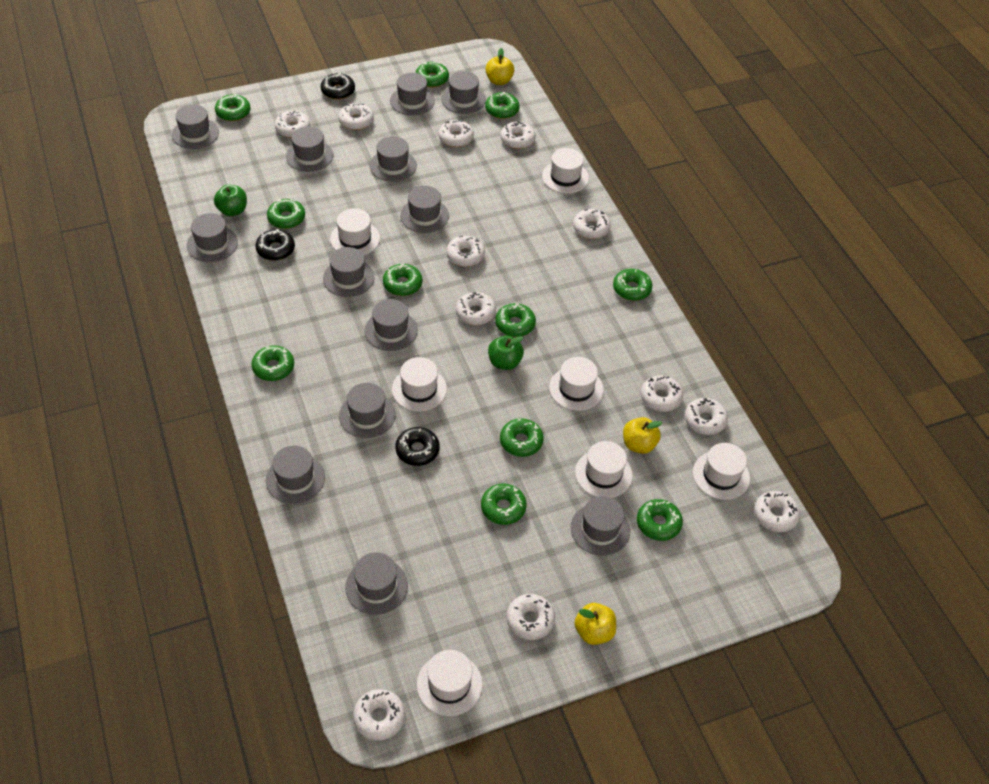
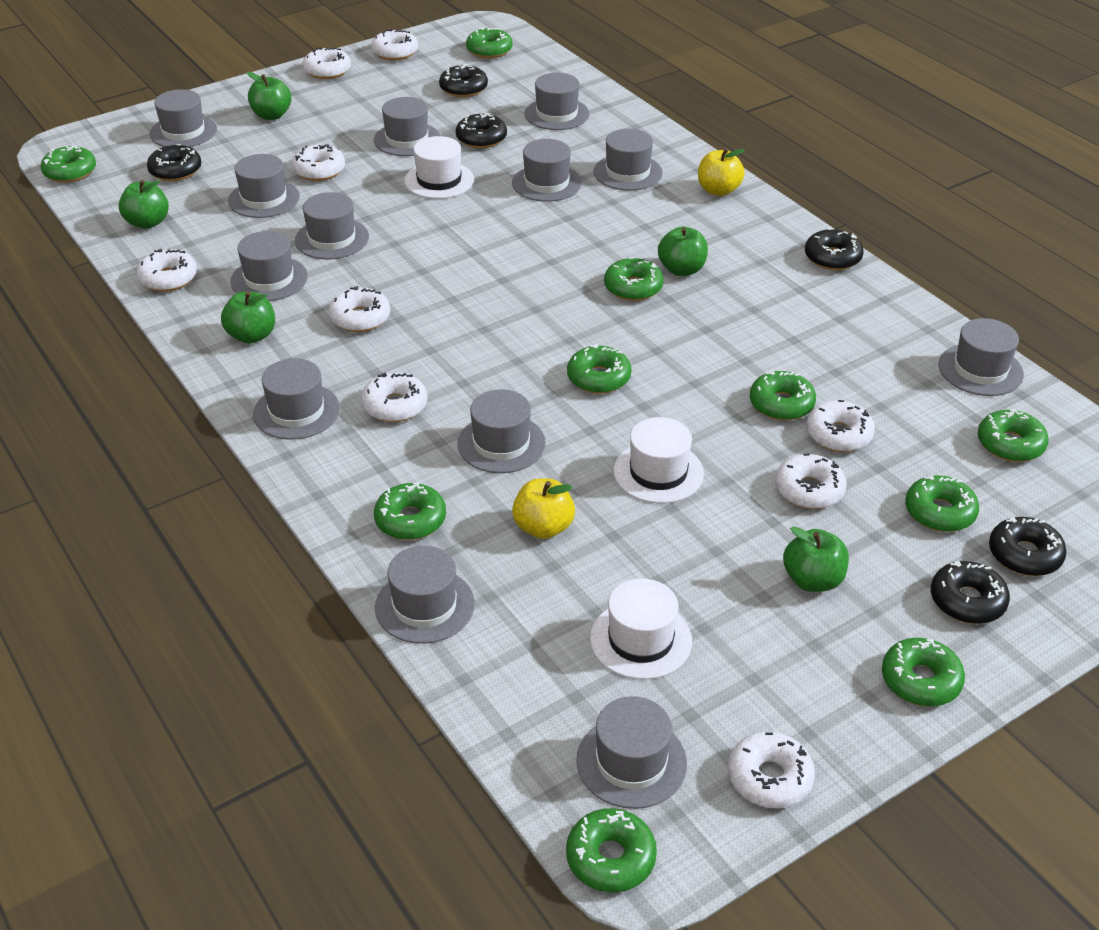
black donut: 3 -> 6
green apple: 2 -> 5
green donut: 11 -> 10
white donut: 12 -> 9
white hat: 7 -> 3
yellow apple: 3 -> 2

